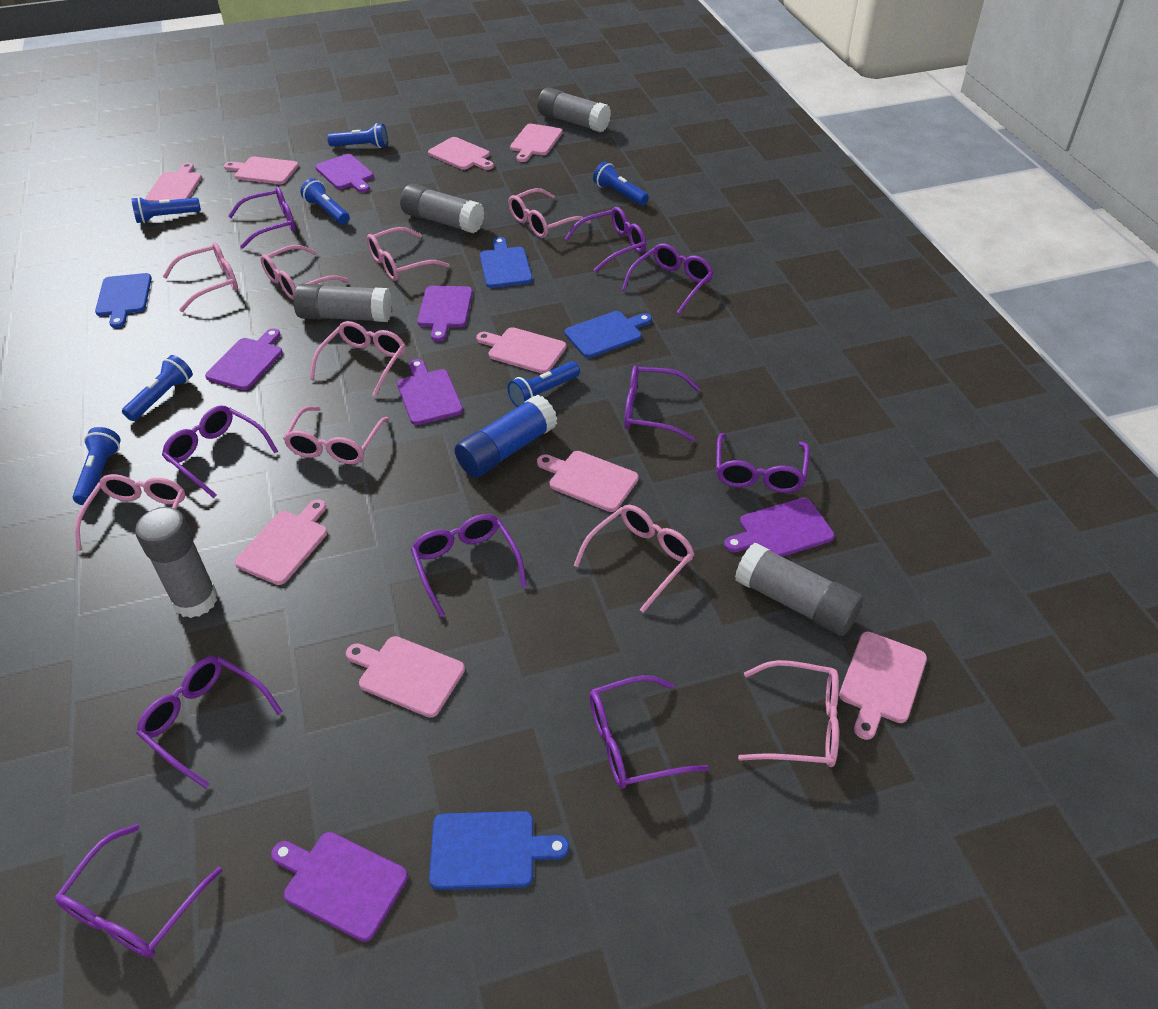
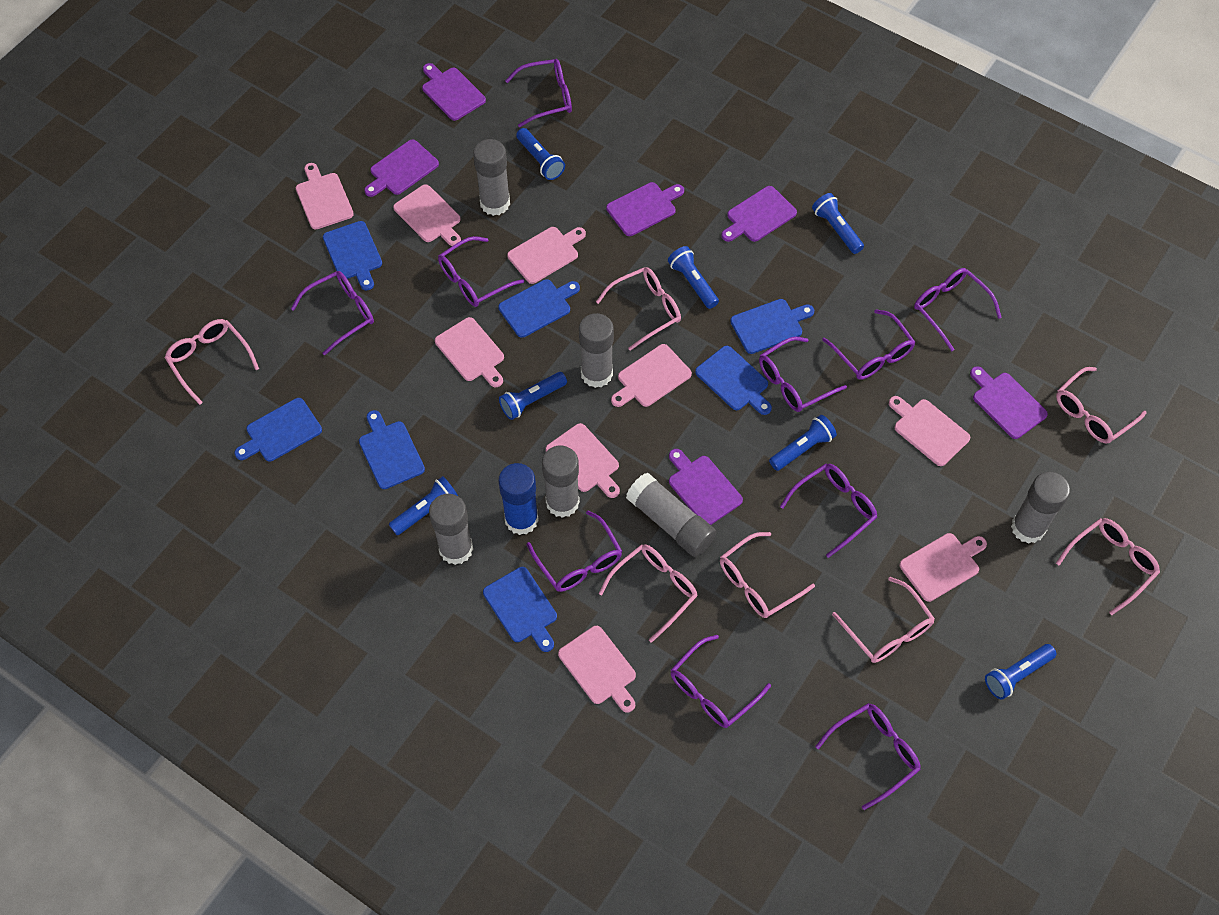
blue cutting board: 4 -> 7
grey glue stick: 5 -> 6
pink glasses: 9 -> 7

